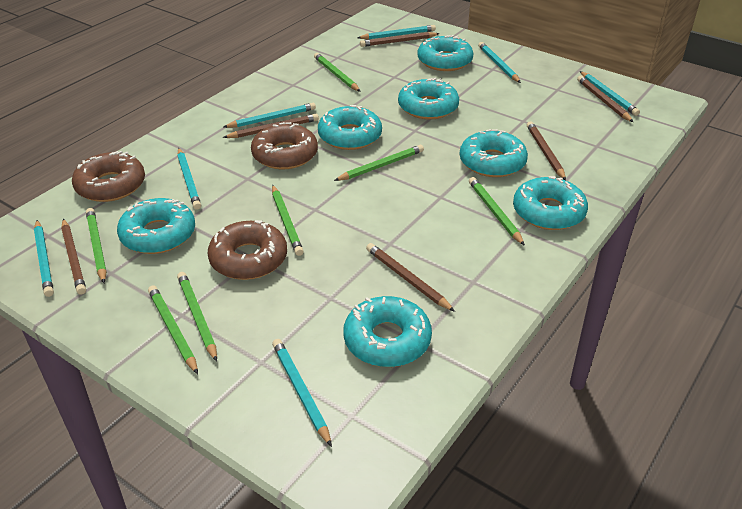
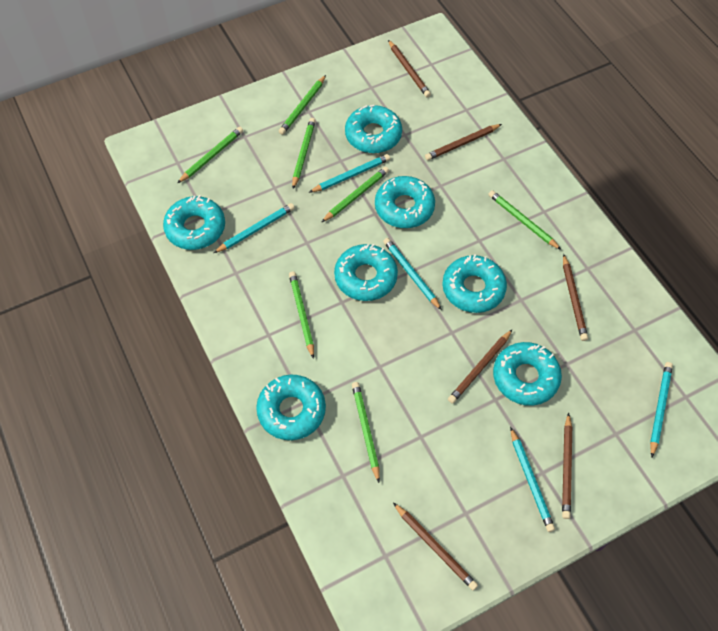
brown donut: 3 -> 0
turquoise pencil: 7 -> 5

